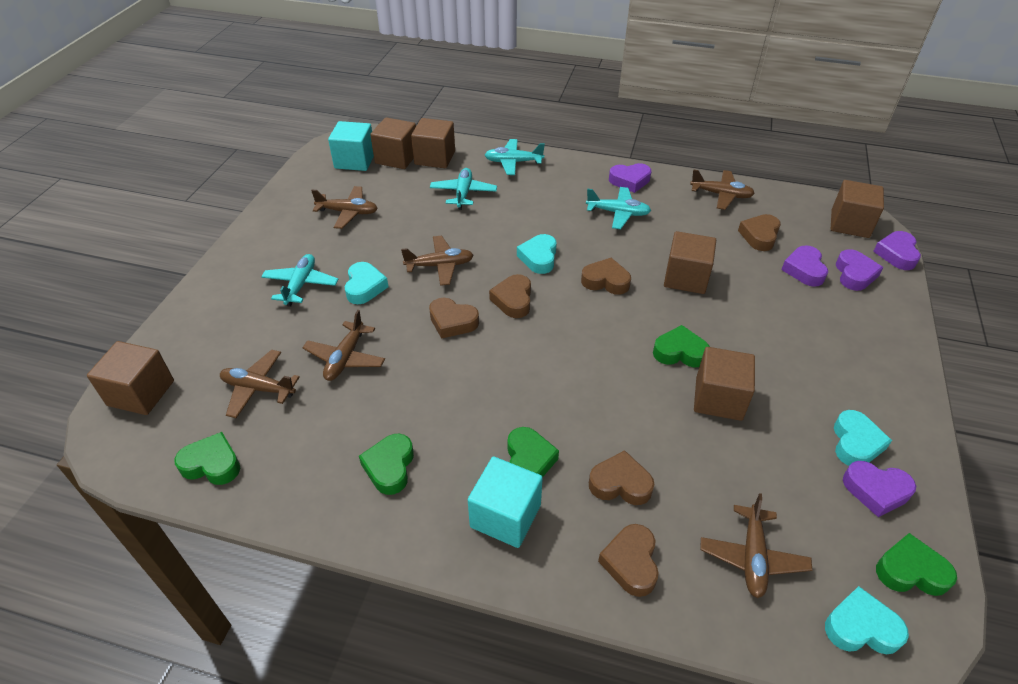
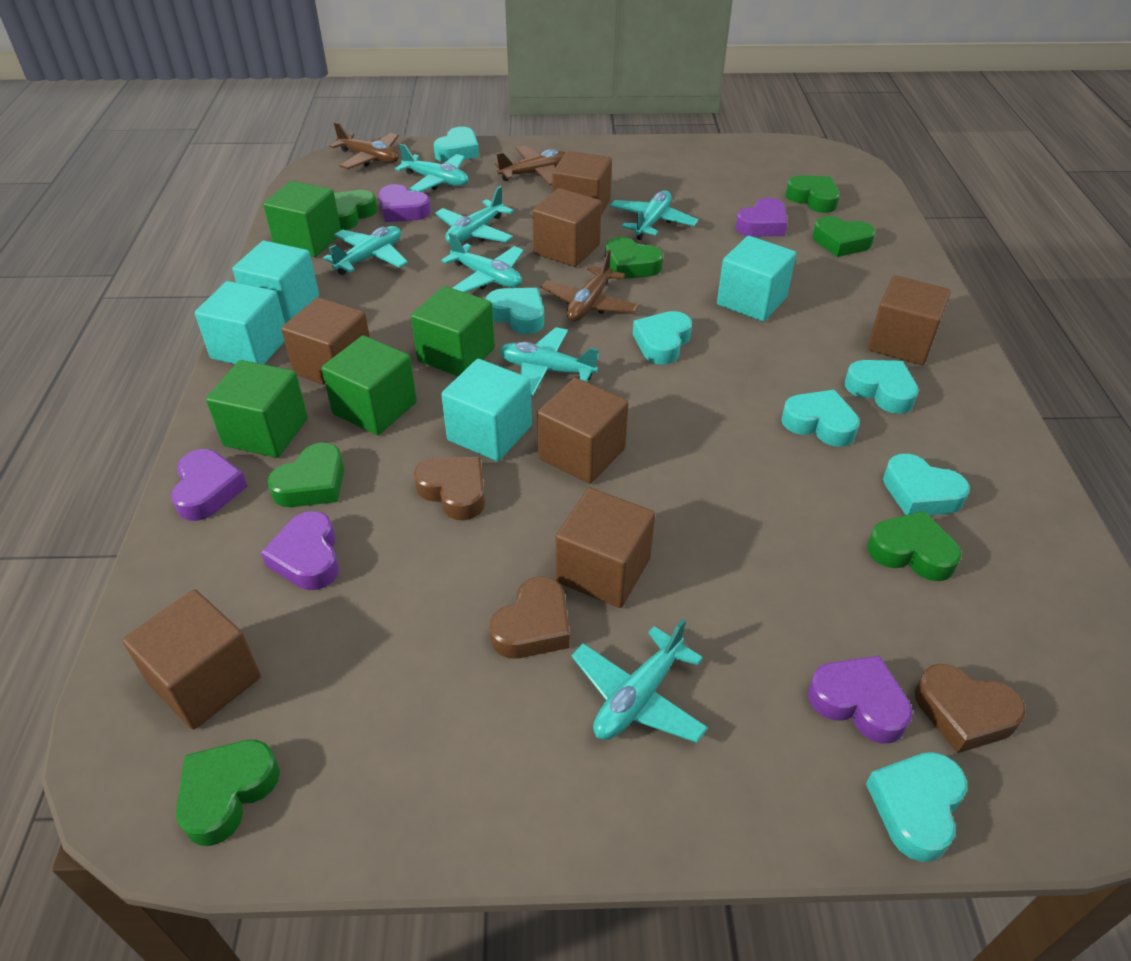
brown cube: 6 -> 7
brown heart: 6 -> 3
brown plane: 6 -> 3
green cube: 0 -> 4
green heart: 5 -> 7
turquoise cube: 2 -> 4
turquoise heart: 4 -> 7
turquoise plane: 4 -> 7

